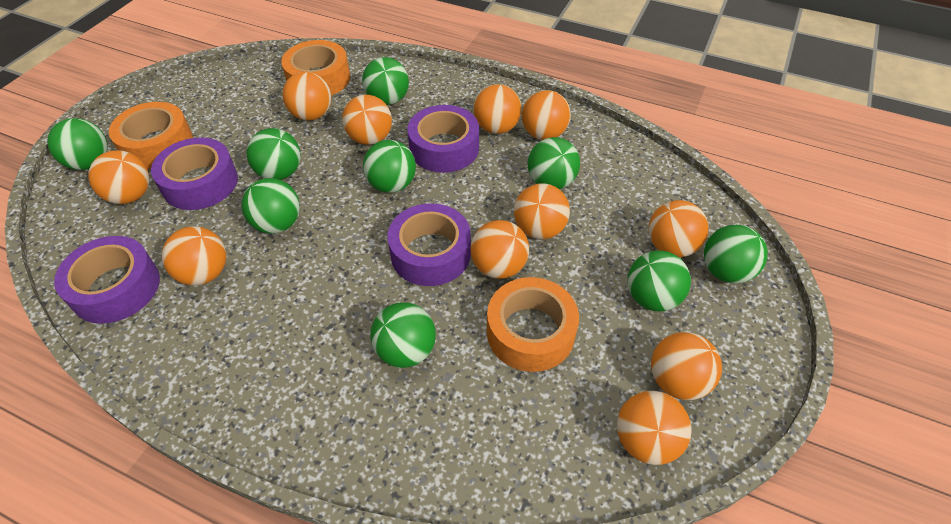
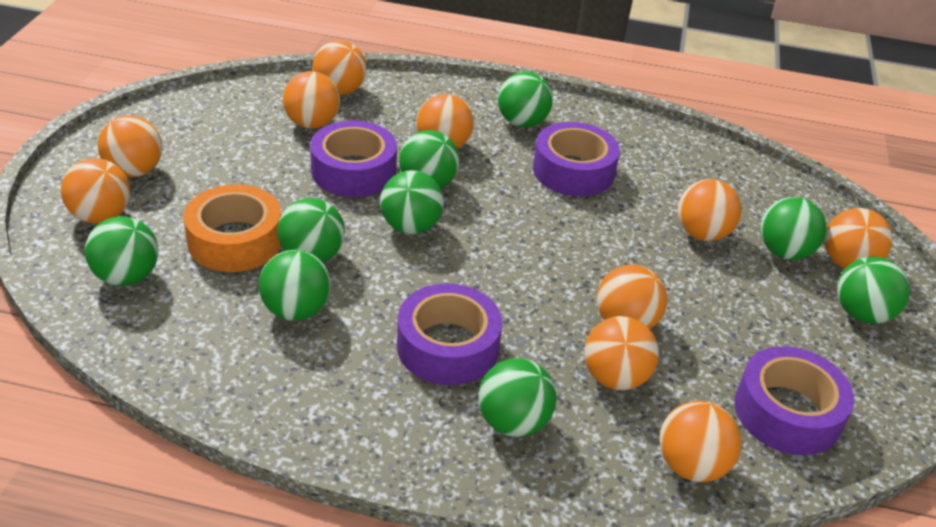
orange ball: 11 -> 10
orange tape: 3 -> 1

